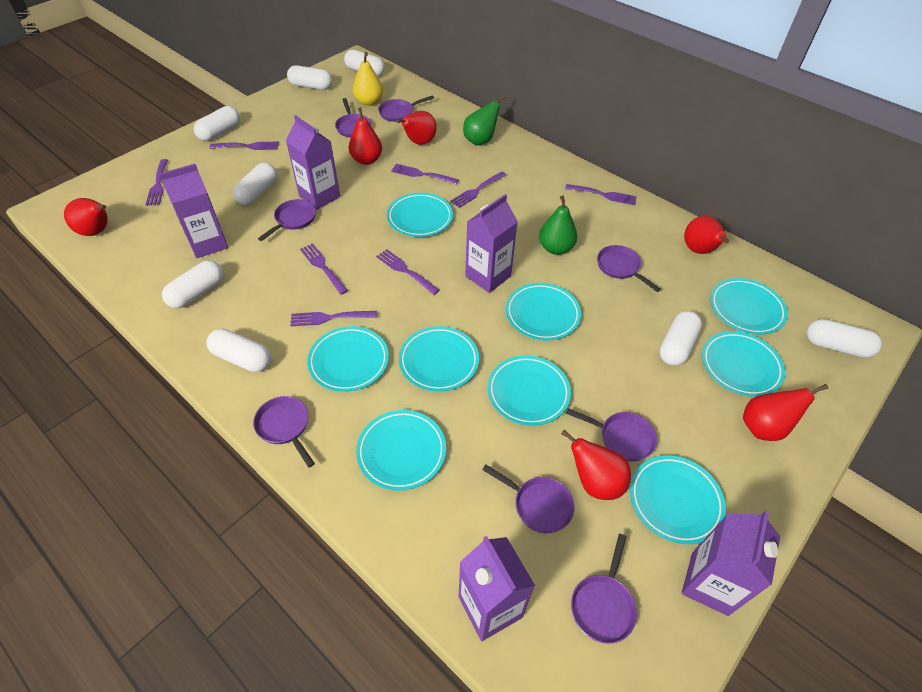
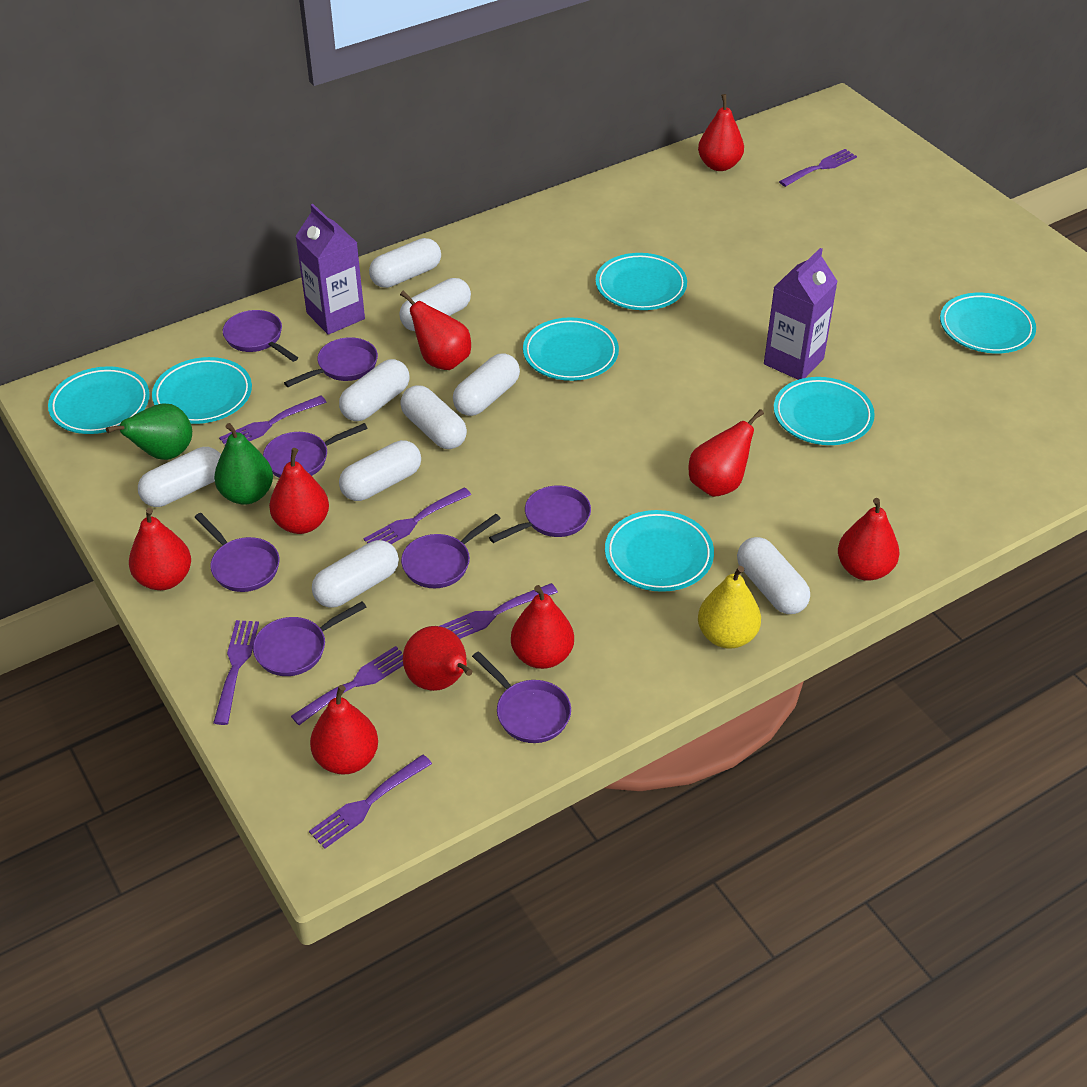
purple carton: 5 -> 2
purple fork: 8 -> 7
red pear: 6 -> 9
turquoise plate: 9 -> 7
white capsule: 8 -> 9

